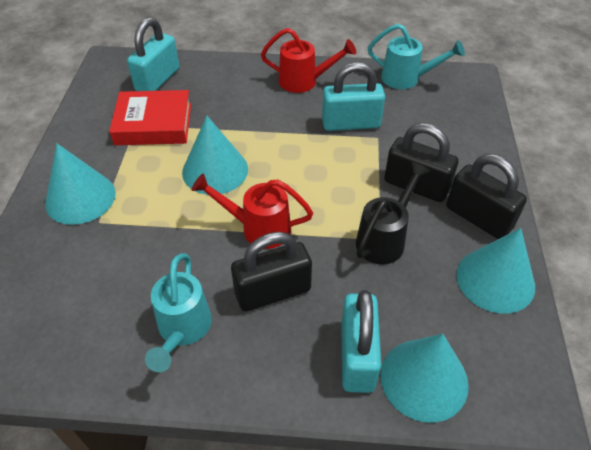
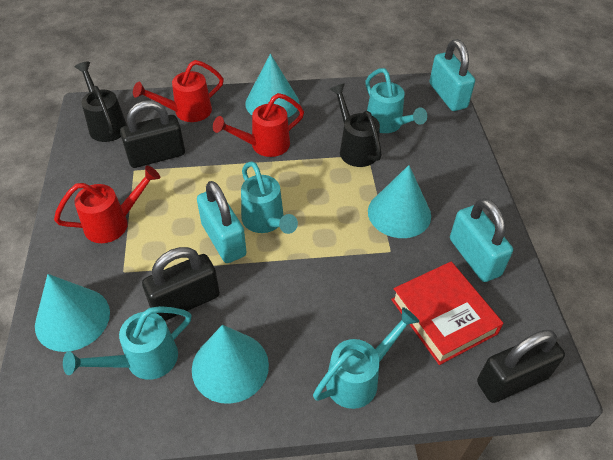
black watering can: 1 -> 2
red watering can: 2 -> 3
turquoise watering can: 2 -> 4

